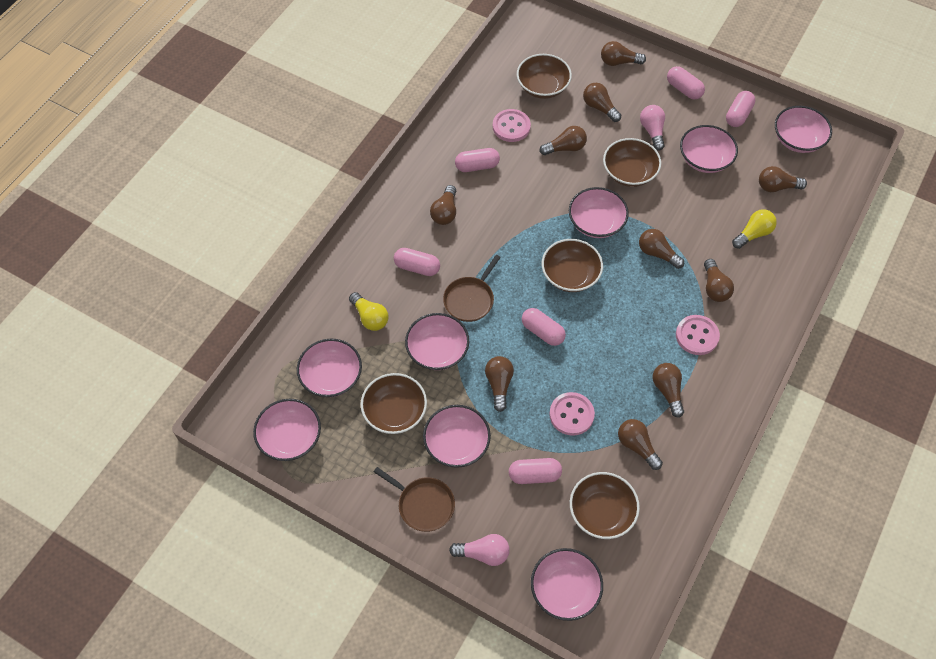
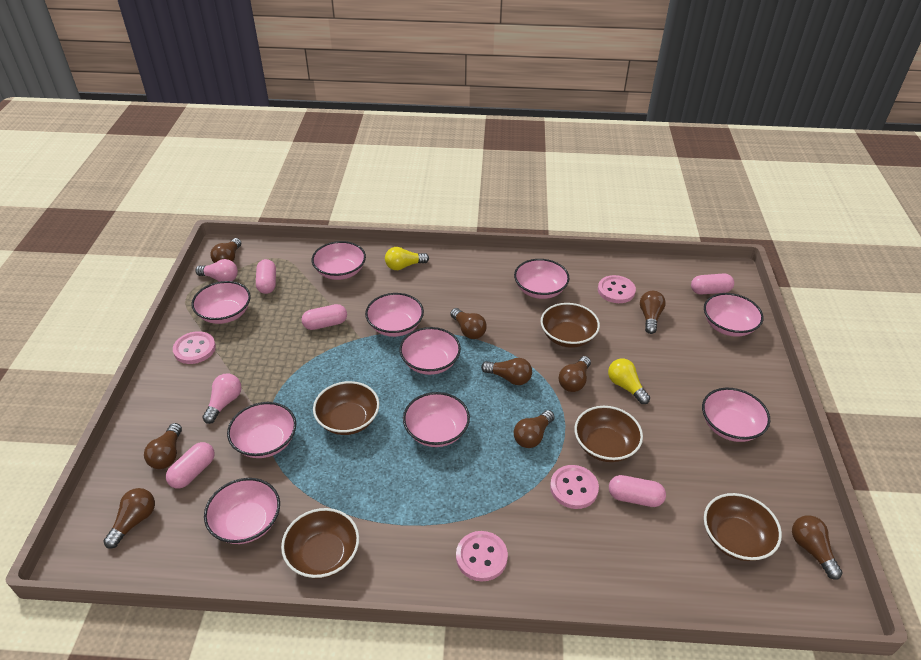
brown light bulb: 10 -> 9
brown pan: 2 -> 0
pink bowl: 8 -> 10
pink button: 3 -> 4
pink capsule: 6 -> 5

